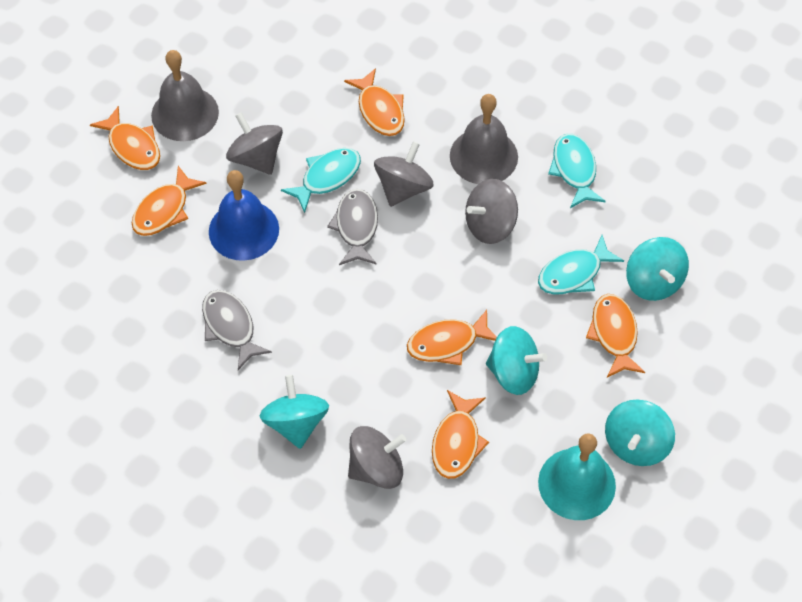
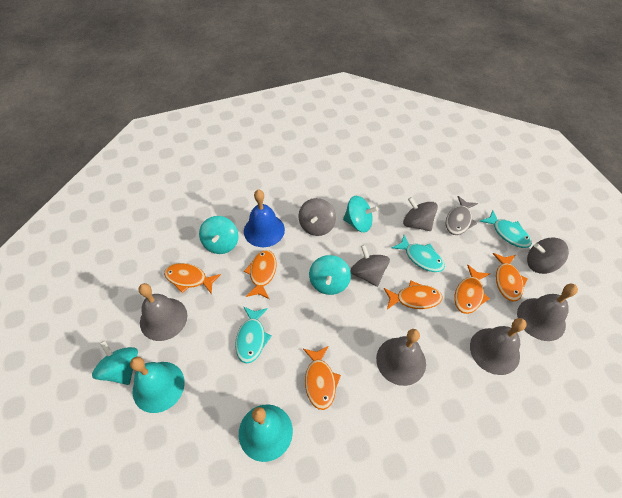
grey bell: 2 -> 4
grey fish: 2 -> 1
turquoise bell: 1 -> 2

